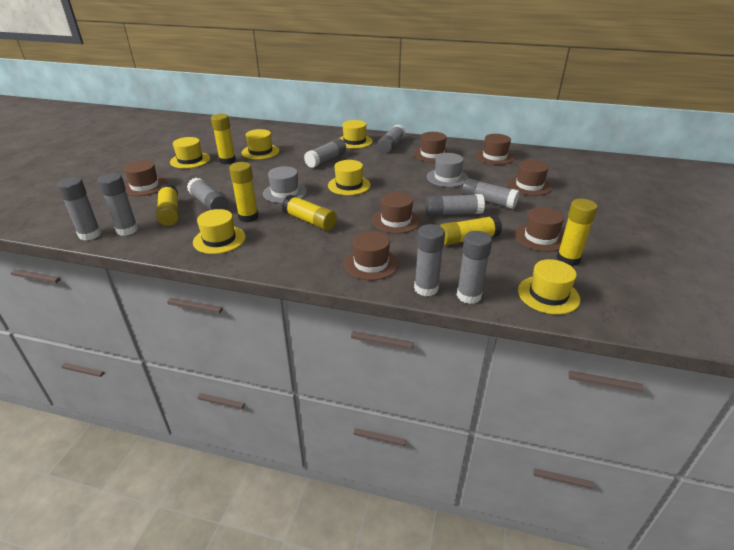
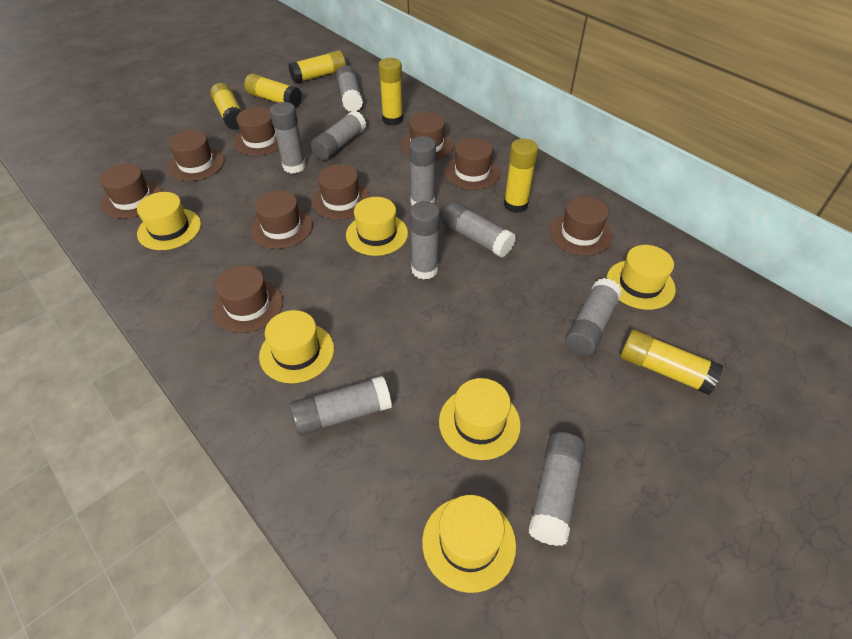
brown hat: 7 -> 9
grey hat: 2 -> 0

